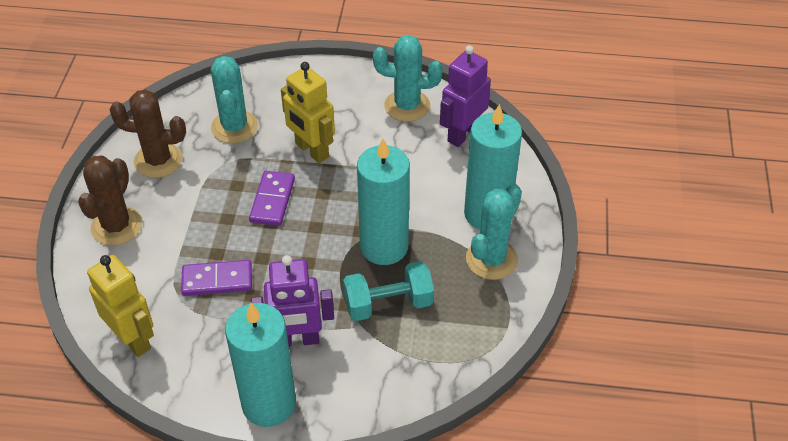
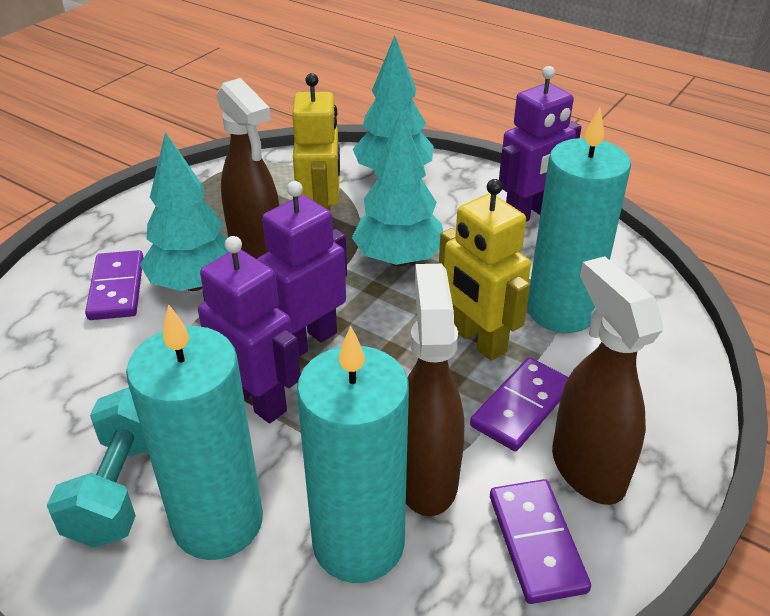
brown cactus: 2 -> 0
brown spray bottle: 0 -> 3
purple domino: 2 -> 3
purple robot: 2 -> 3
turquoise cactus: 3 -> 0
turquoise tree: 0 -> 3

